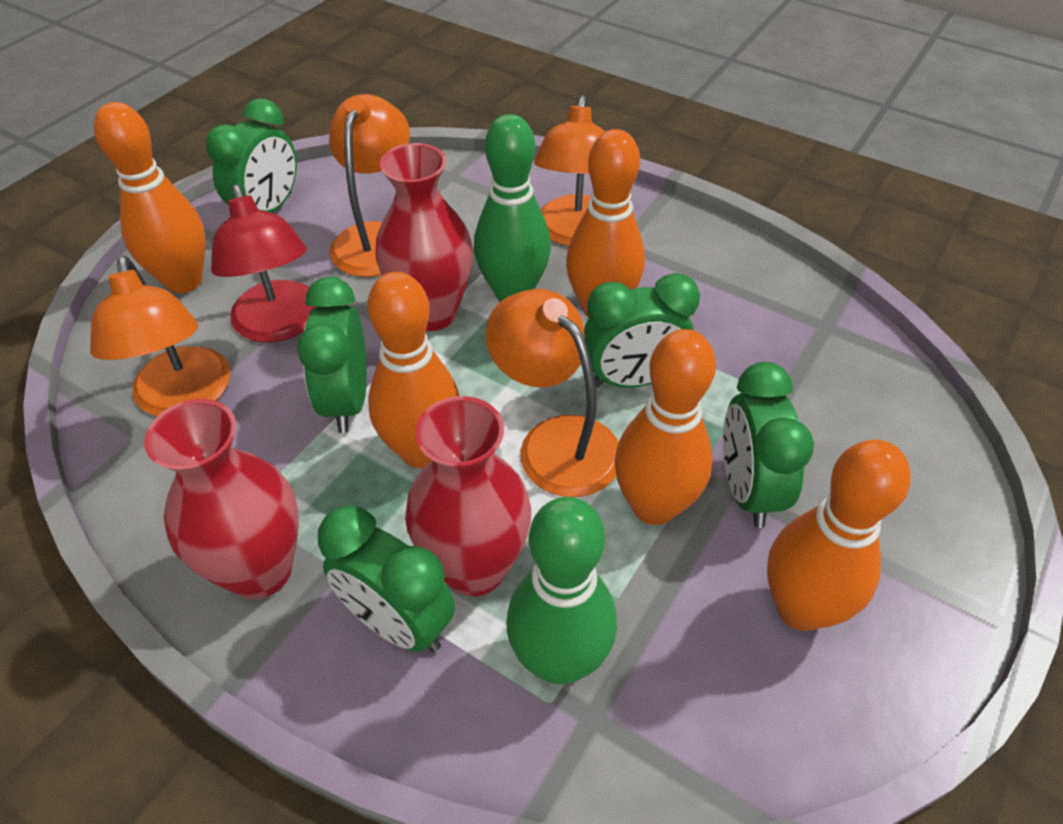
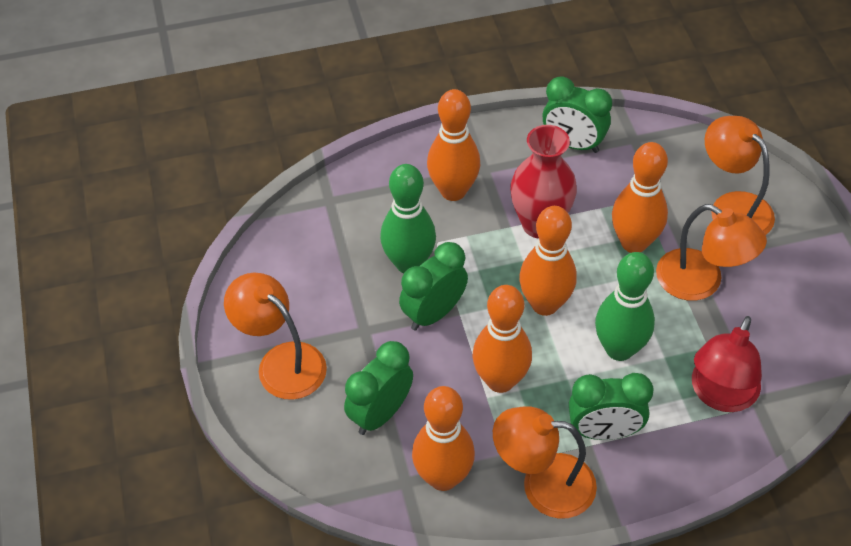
green clock: 5 -> 4
red vase: 3 -> 1

